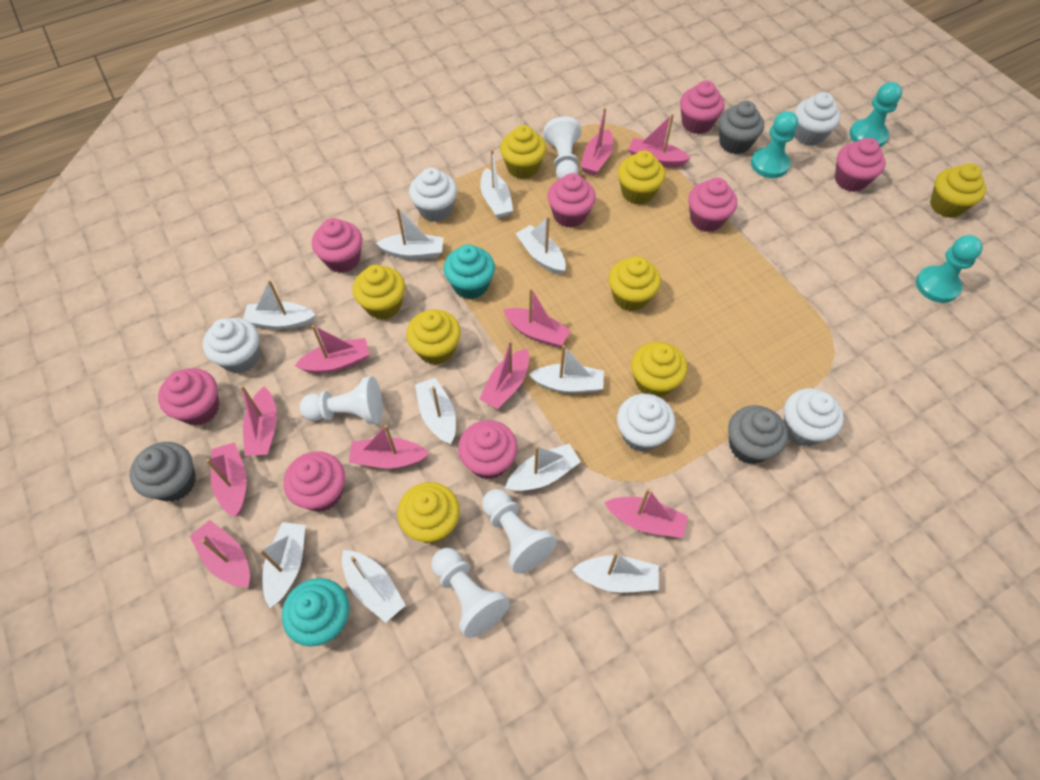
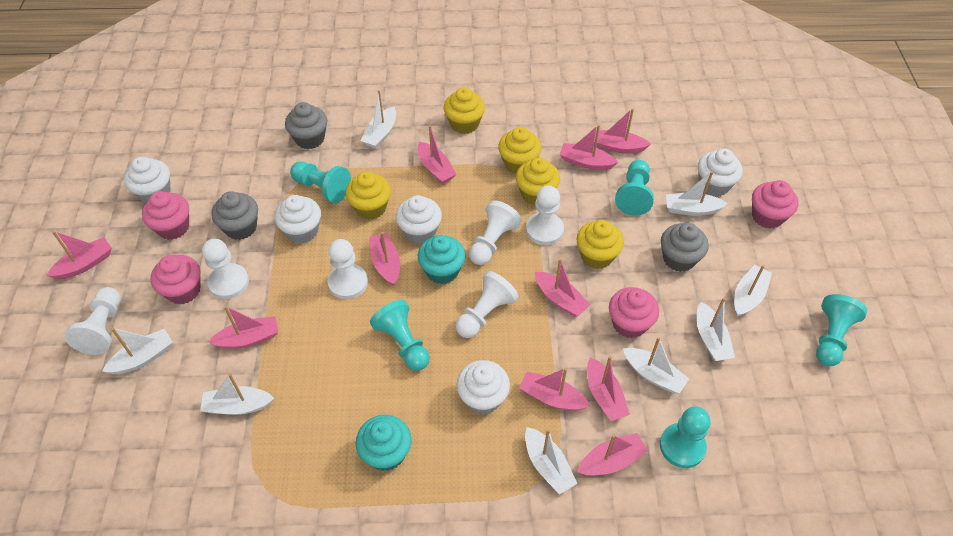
pink cupcake: 8 -> 4
turquoise pawn: 3 -> 5
white boat: 10 -> 8
white pawn: 4 -> 6
yellow cupcake: 8 -> 5

